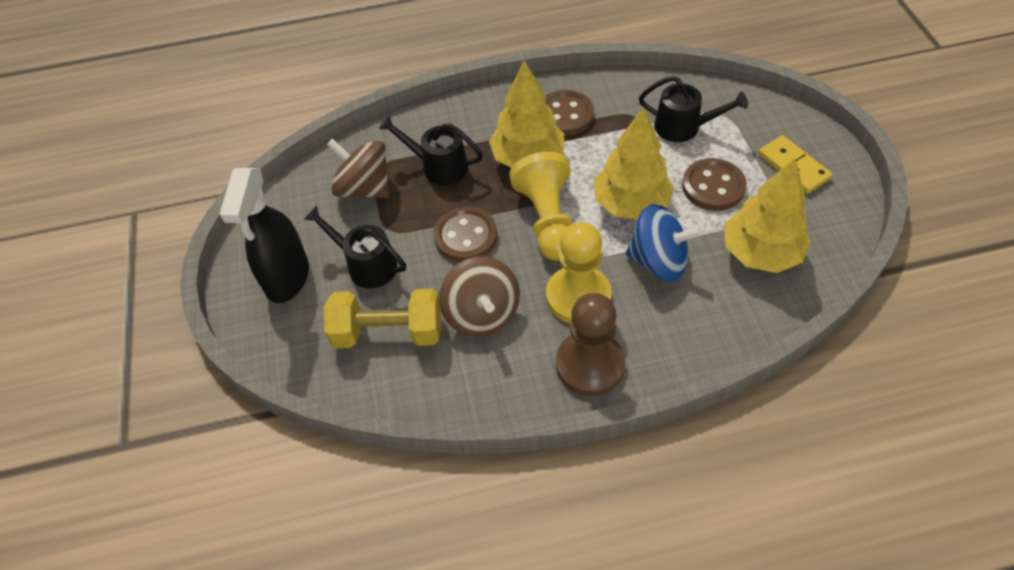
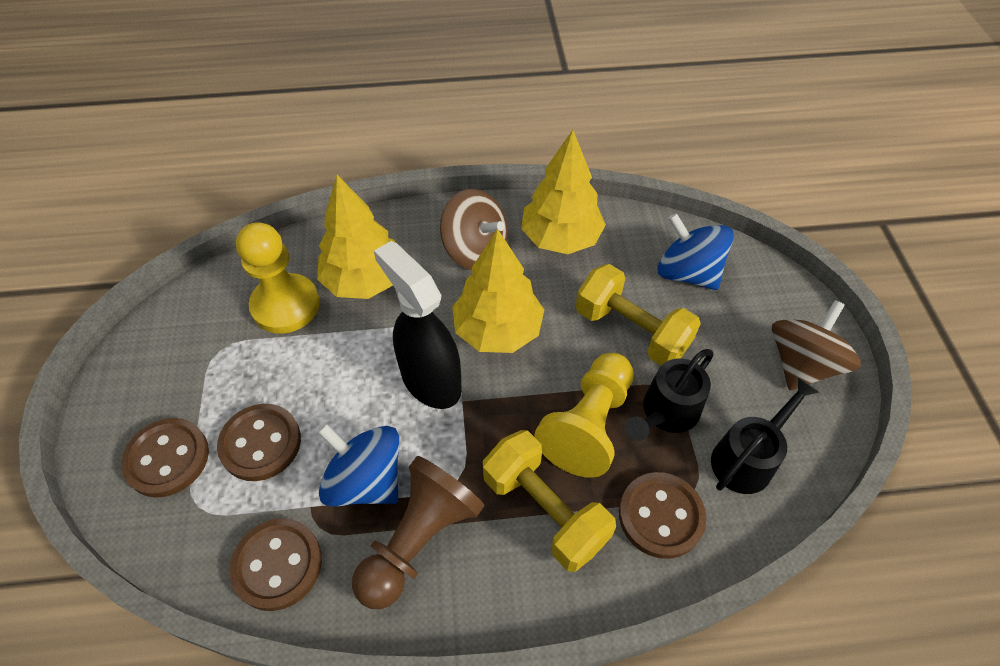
black watering can: 3 -> 2
blue spinning top: 1 -> 2
brown button: 3 -> 4
yellow domino: 1 -> 0
yellow dumbbell: 1 -> 2

